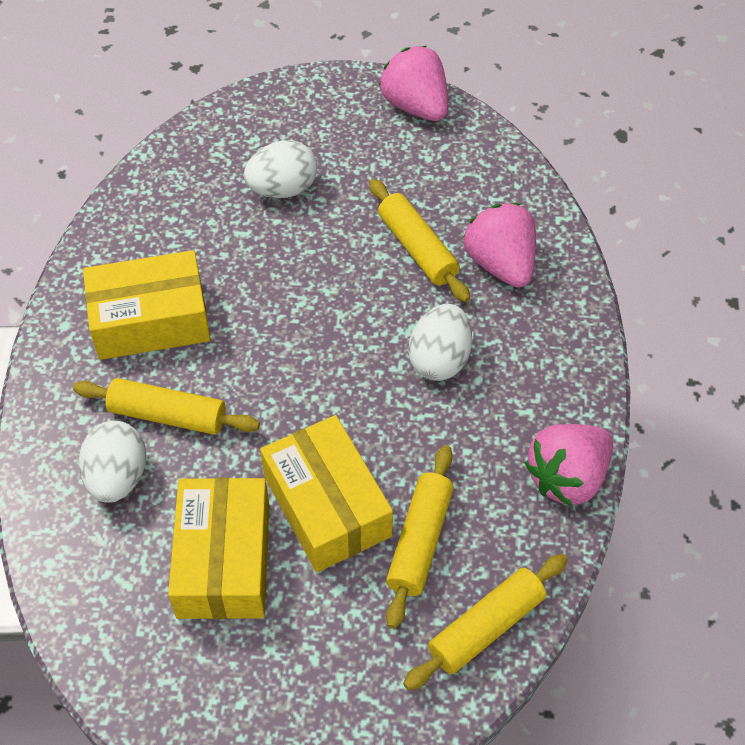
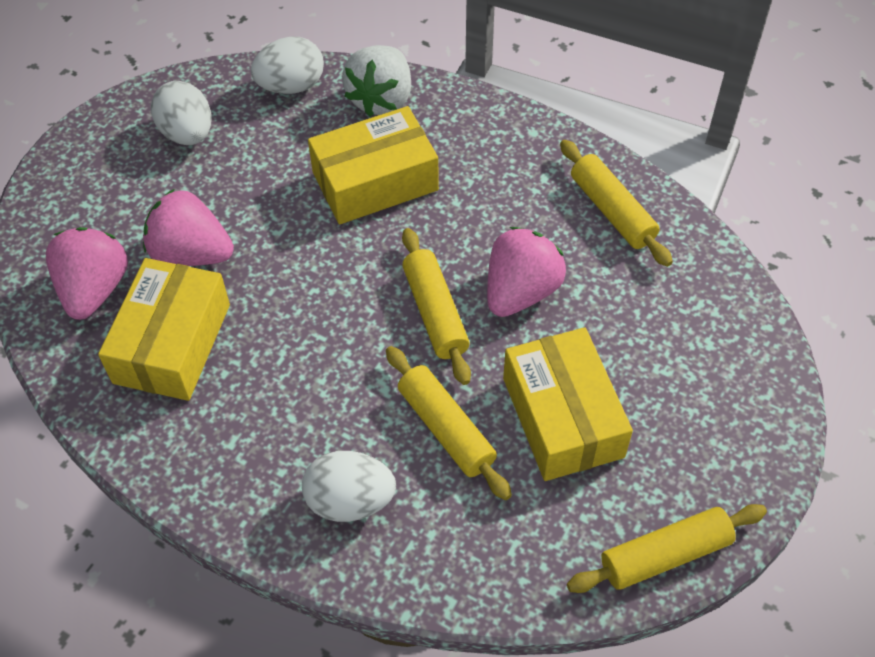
white strawberry: 0 -> 1

